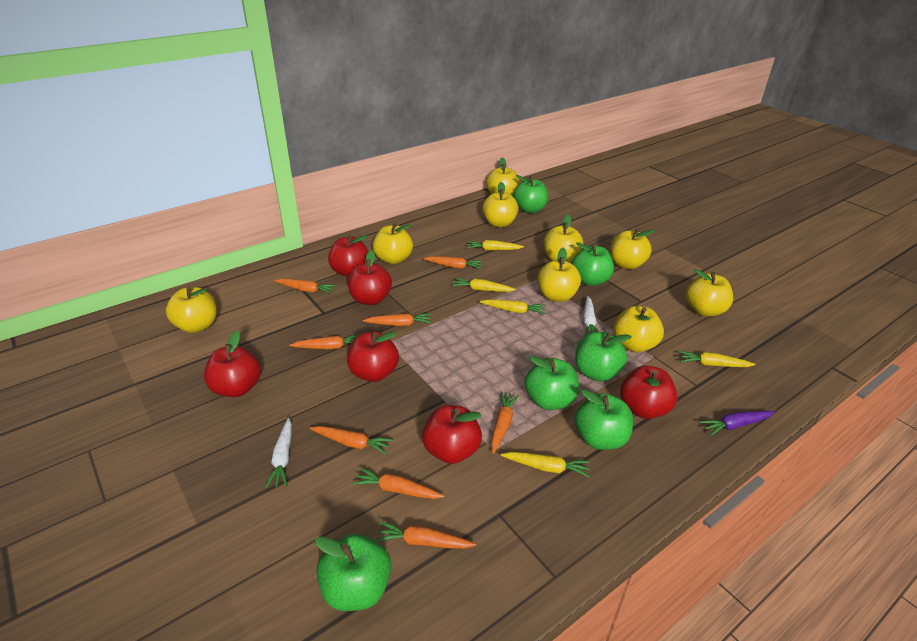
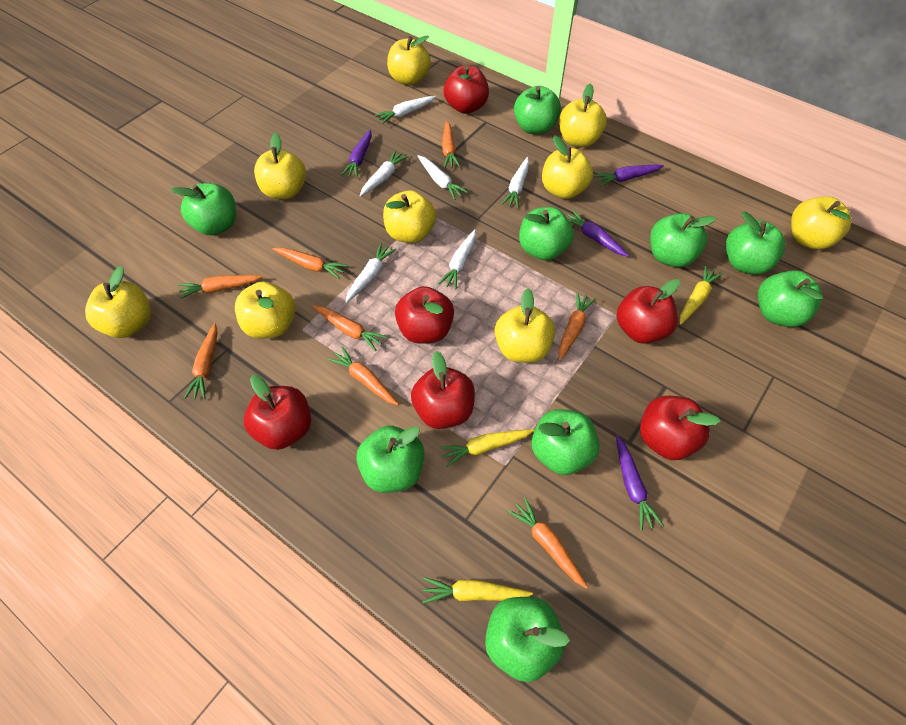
green apple: 6 -> 9
purple carrot: 1 -> 4
white carrot: 2 -> 6
yellow carrot: 5 -> 3

